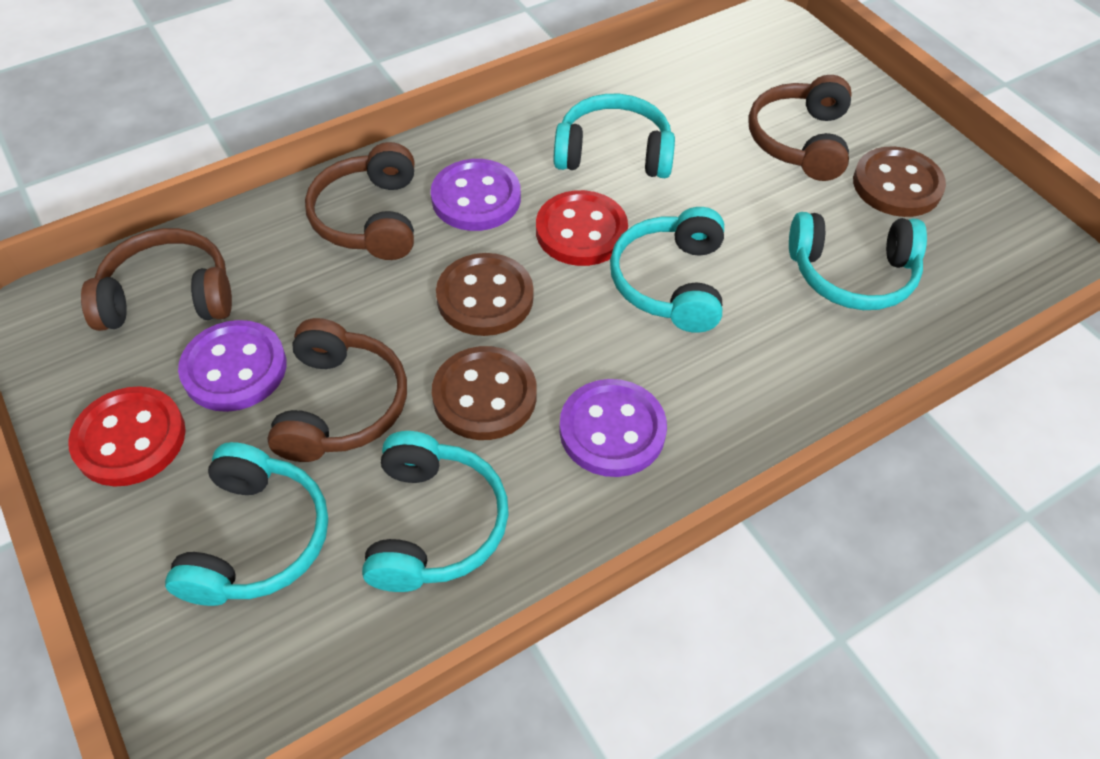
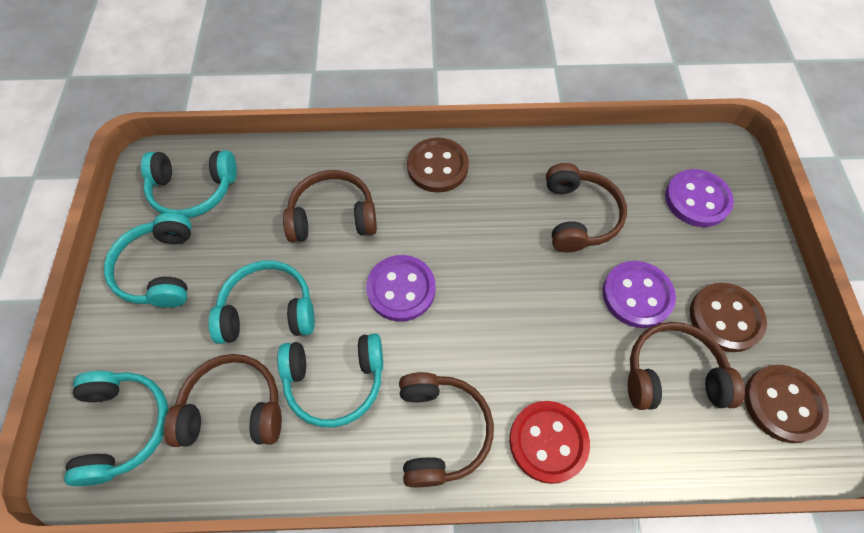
brown headphones: 4 -> 5
red button: 2 -> 1

